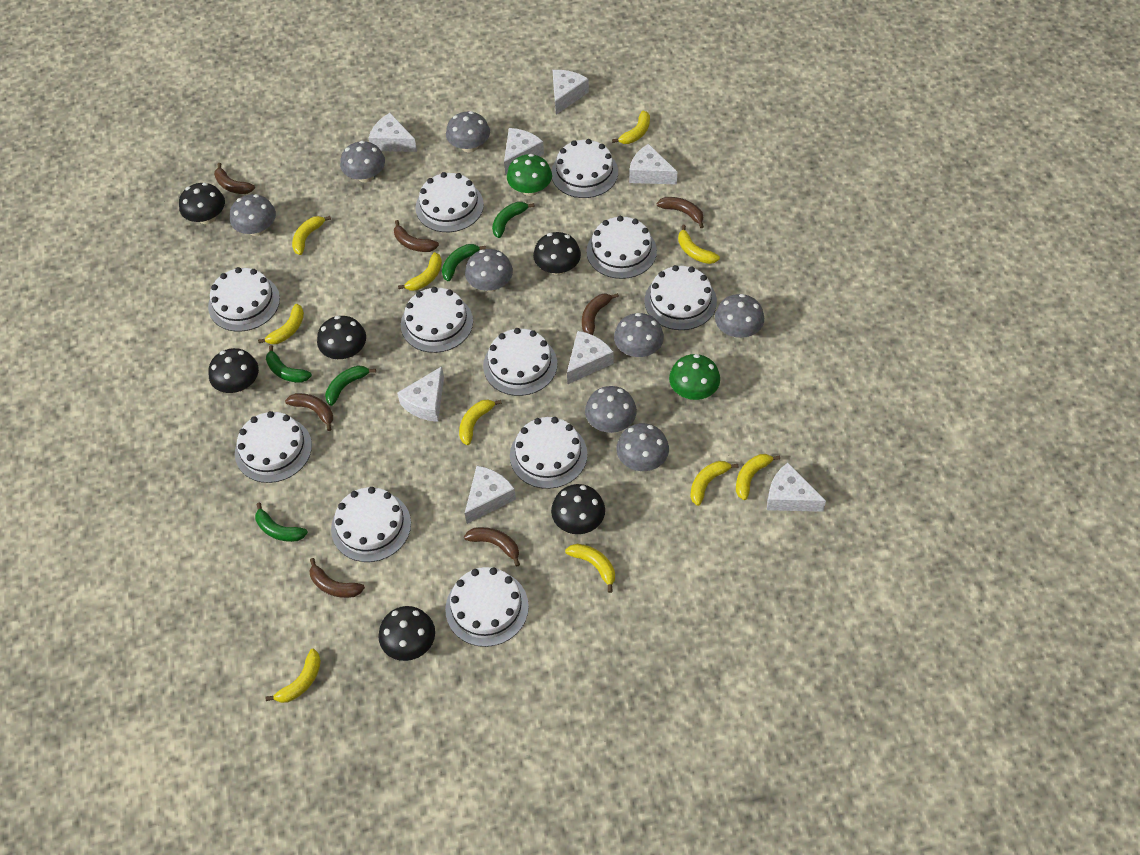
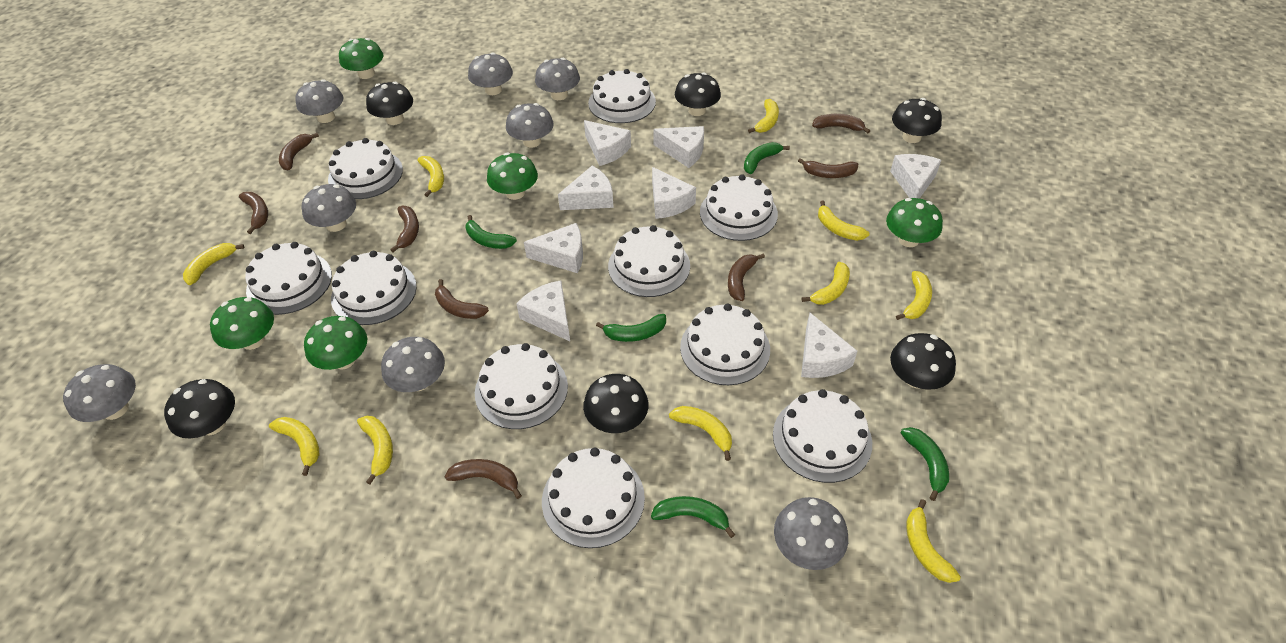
brown banana: 7 -> 8
green mushroom: 2 -> 5
white cake: 11 -> 10

